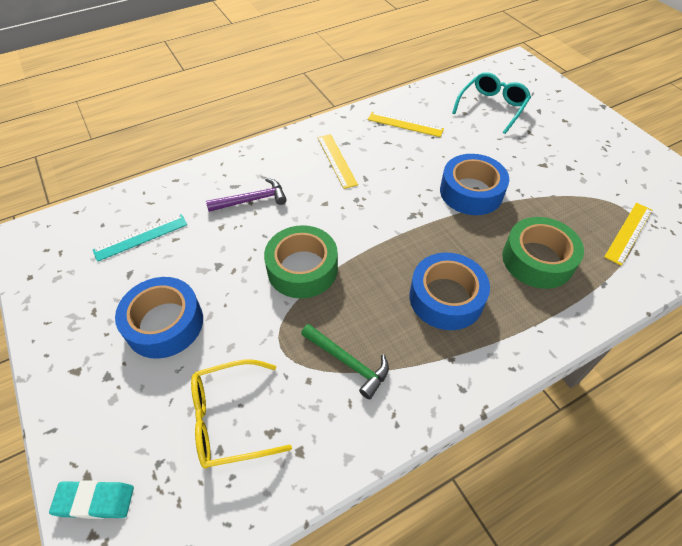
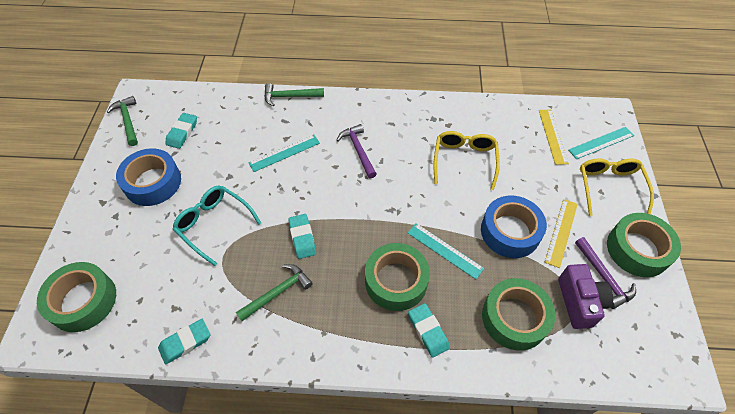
blue tape: 3 -> 2
green hammer: 1 -> 3
green tape: 2 -> 4
purple camera: 0 -> 1
purple hammer: 1 -> 2
turquoise eraser: 1 -> 4
turquoise ruler: 1 -> 3
yellow glasses: 1 -> 2
yellow ruler: 3 -> 2

